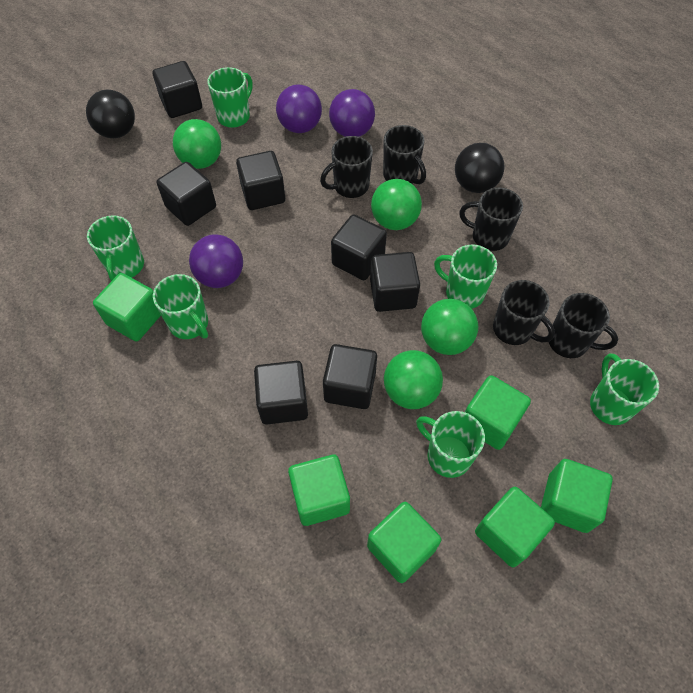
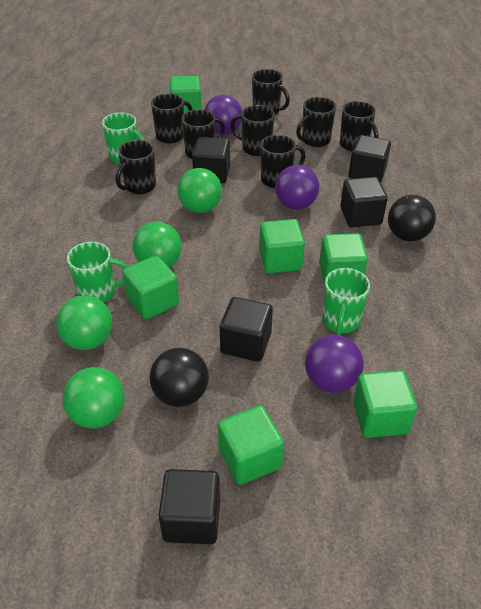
black cube: 7 -> 5
black mug: 5 -> 8
green mug: 6 -> 3

